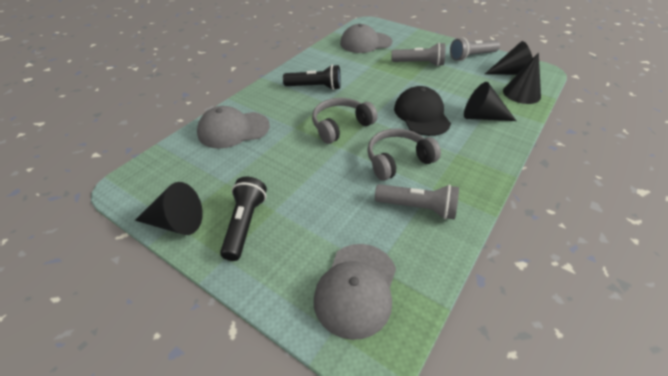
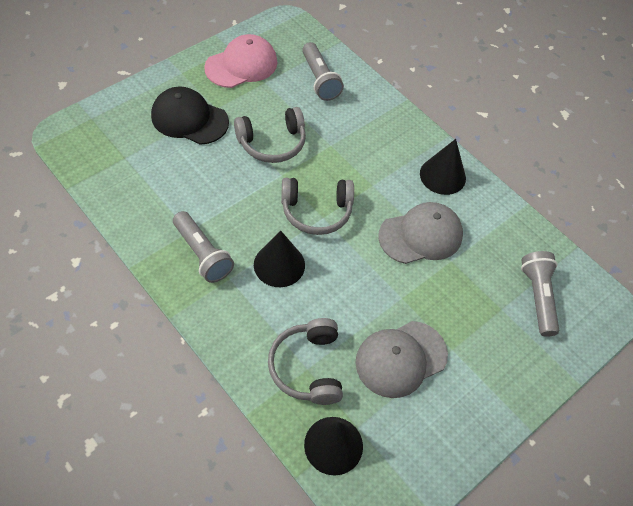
black cone: 4 -> 3
black flashlight: 2 -> 0
grey cap: 3 -> 2
grey headphones: 2 -> 3
pink cap: 0 -> 1

